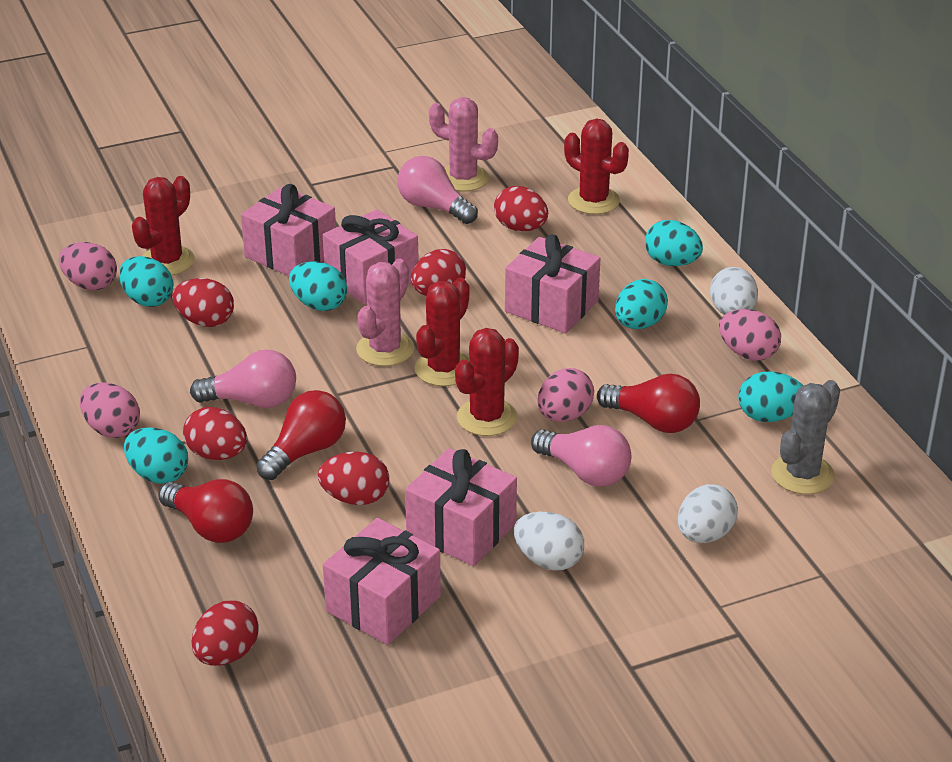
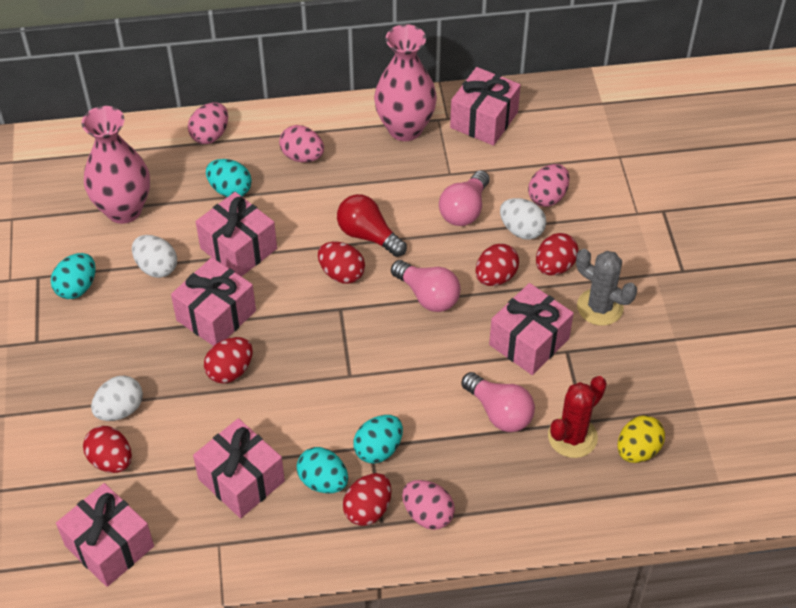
pink cactus: 2 -> 0
pink gift: 5 -> 6
pink vase: 0 -> 2
red cactus: 4 -> 1
red light bulb: 3 -> 1
turquoise egg: 6 -> 4
yellow egg: 0 -> 1

